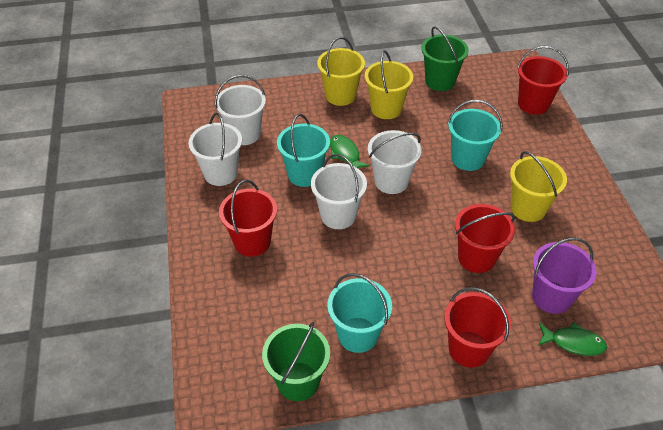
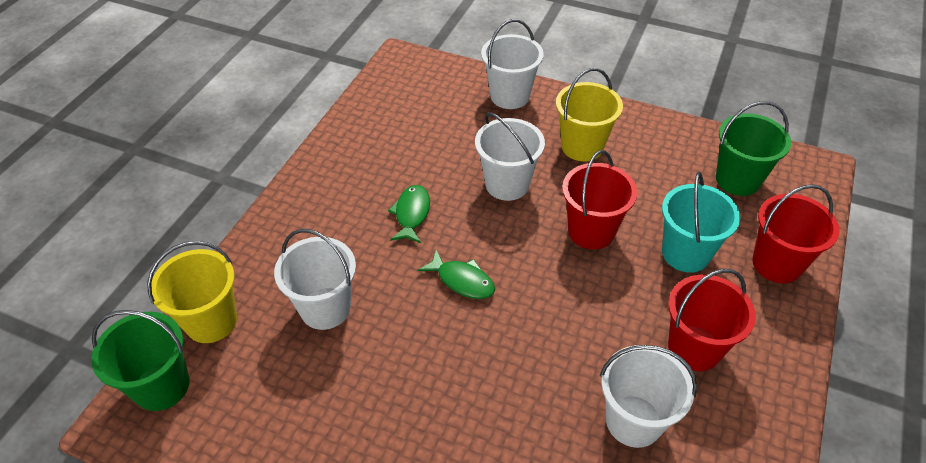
purple bucket: 1 -> 0
red bucket: 4 -> 3
turquoise bucket: 3 -> 1
yellow bucket: 3 -> 2

